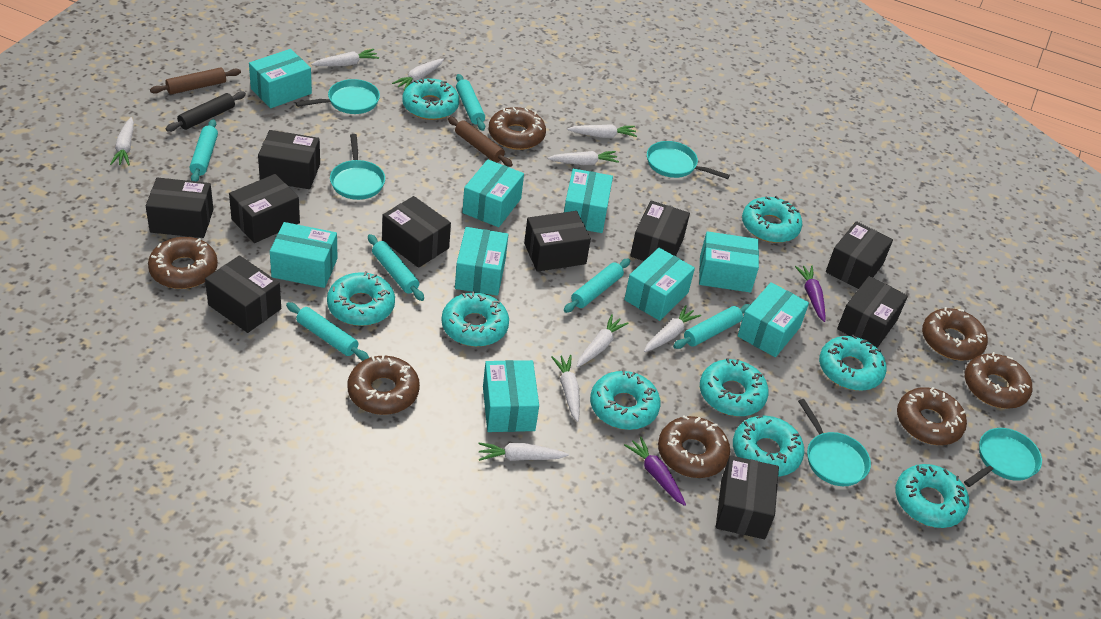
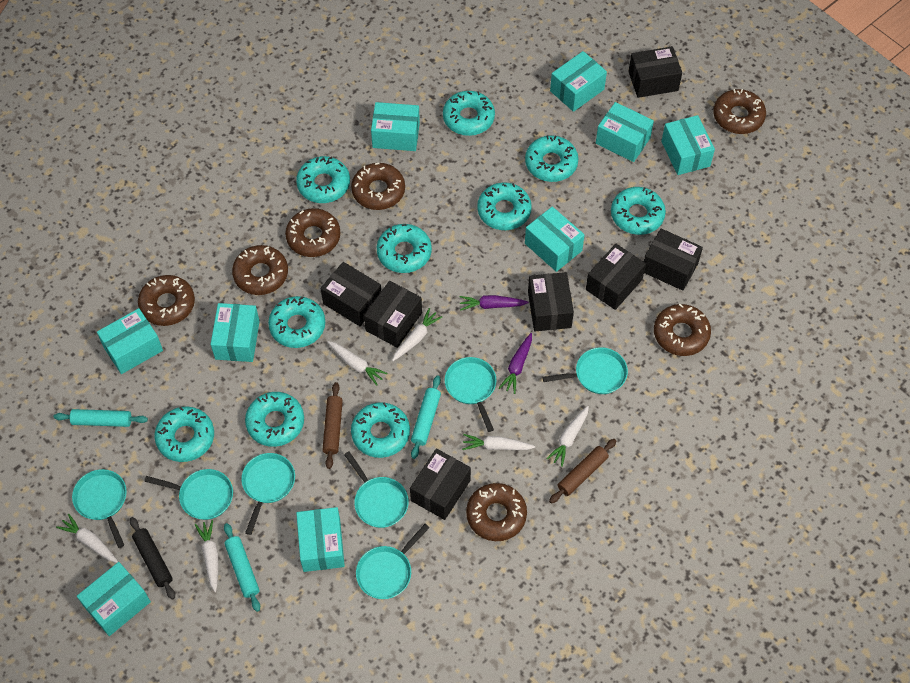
black box: 10 -> 7
turquoise donut: 9 -> 10
turquoise pan: 5 -> 7
turquoise rolling pin: 6 -> 3
white carrot: 9 -> 6

